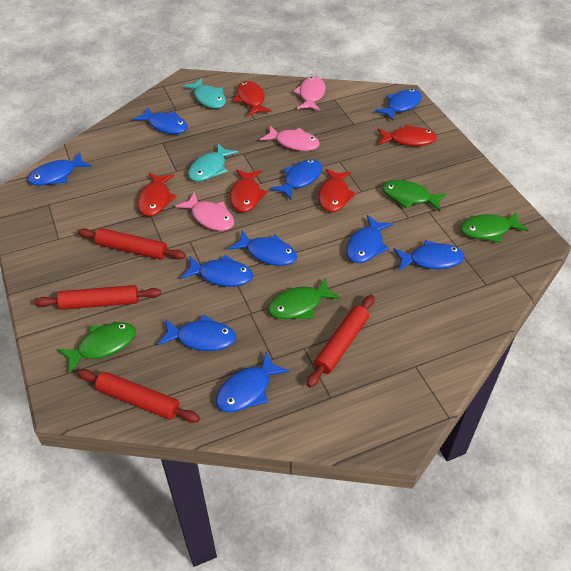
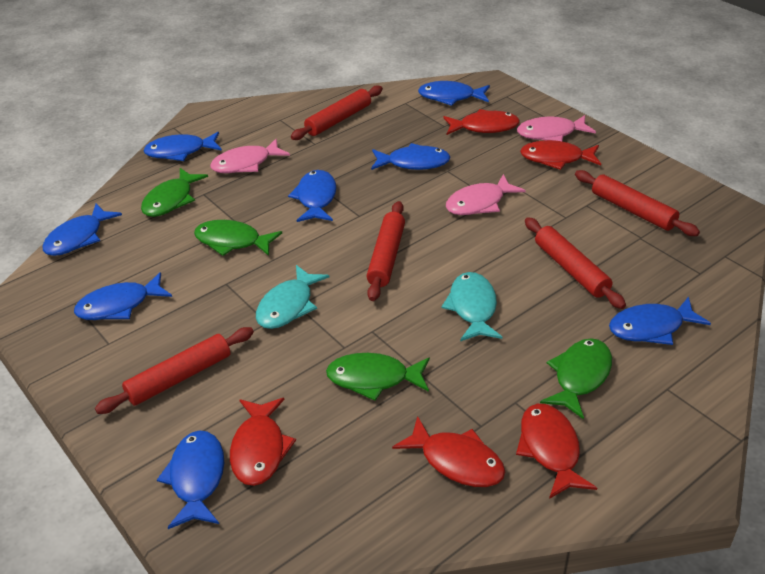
blue fish: 10 -> 8
red rolling pin: 4 -> 5

